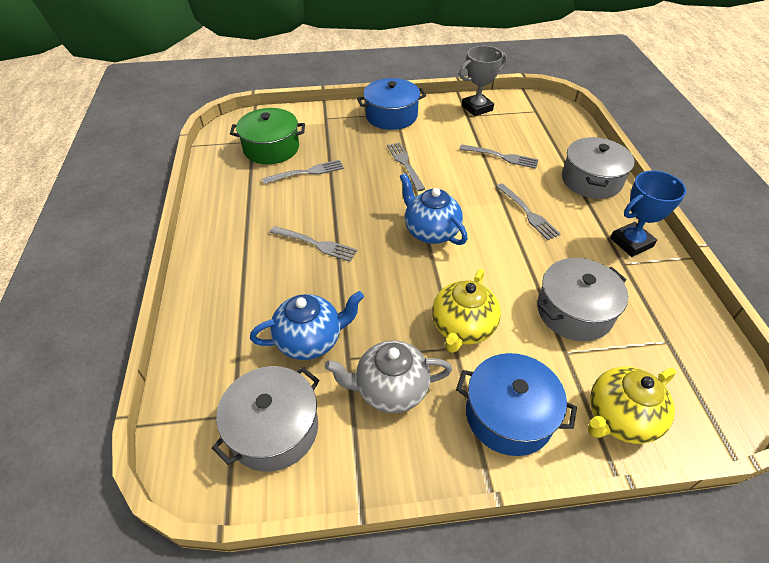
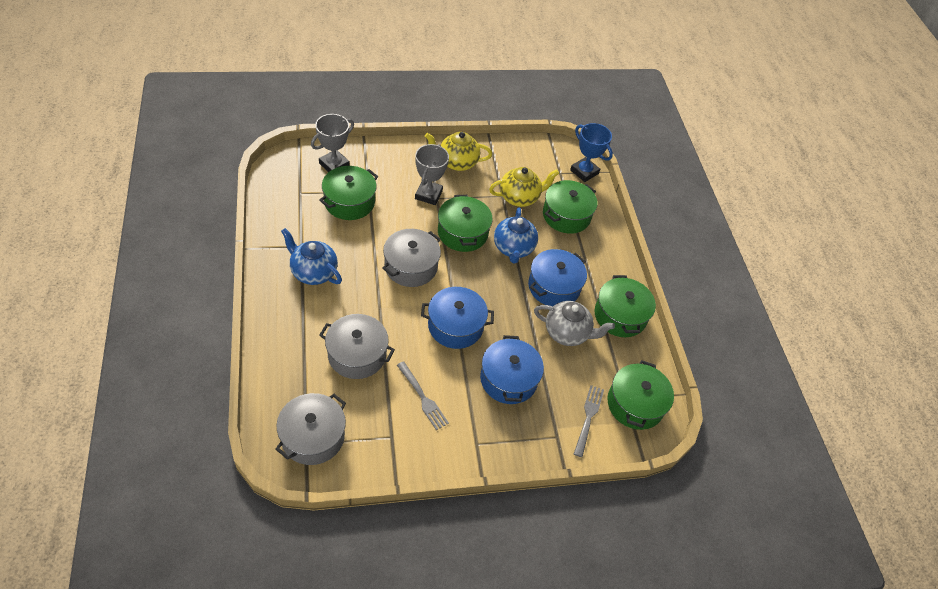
blue pot: 2 -> 3
green pot: 1 -> 5
grey fork: 5 -> 2
grey trophy: 1 -> 2

